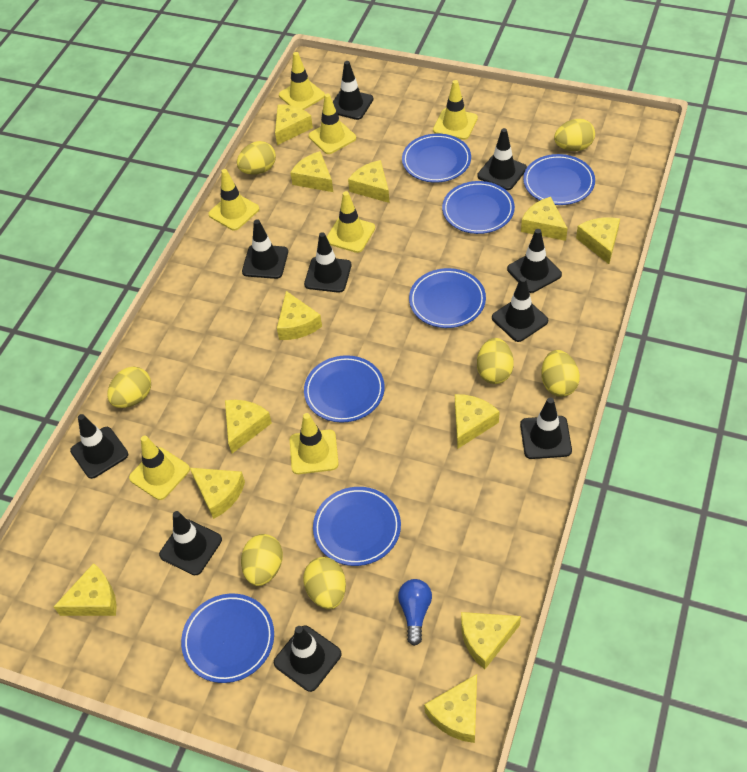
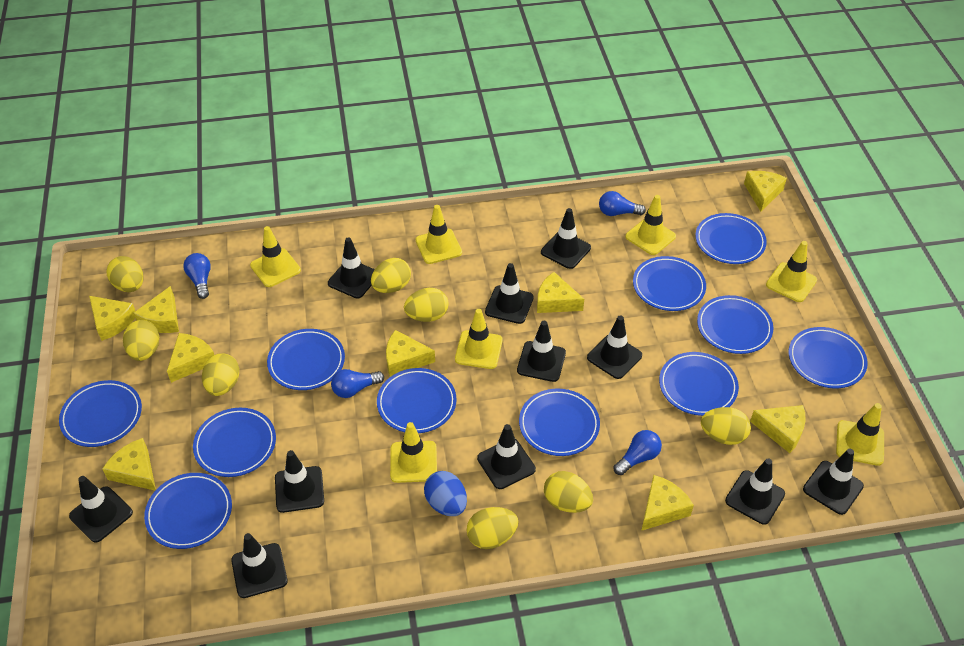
black traffic cone: 10 -> 11
blue egg: 0 -> 1
blue light bulb: 1 -> 4
blue plate: 7 -> 11
yellow cheese: 12 -> 9
yellow egg: 7 -> 8

